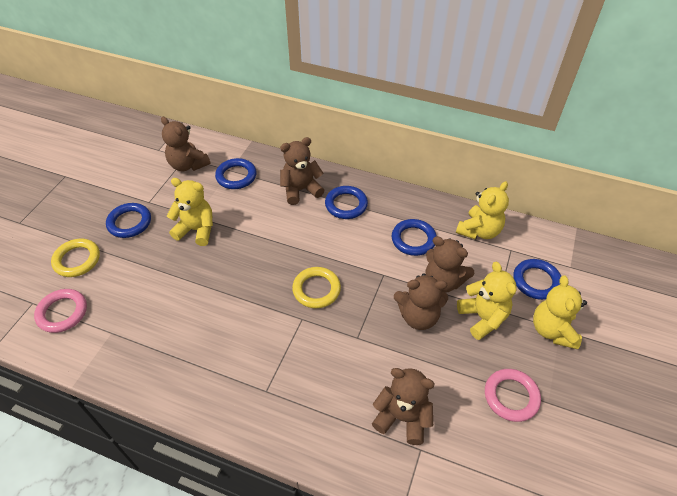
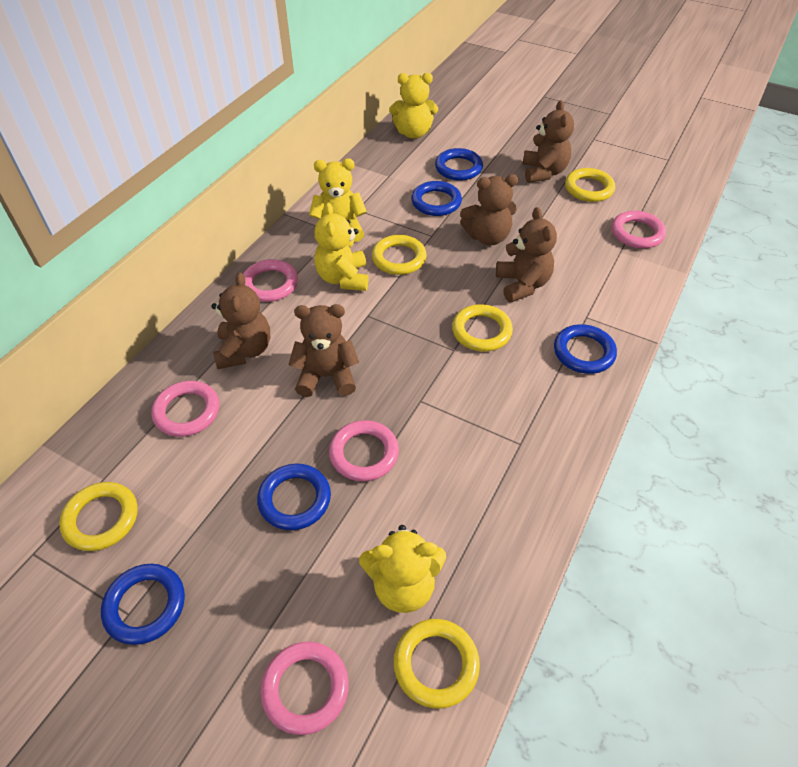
pink ring: 2 -> 5
yellow ring: 2 -> 5

